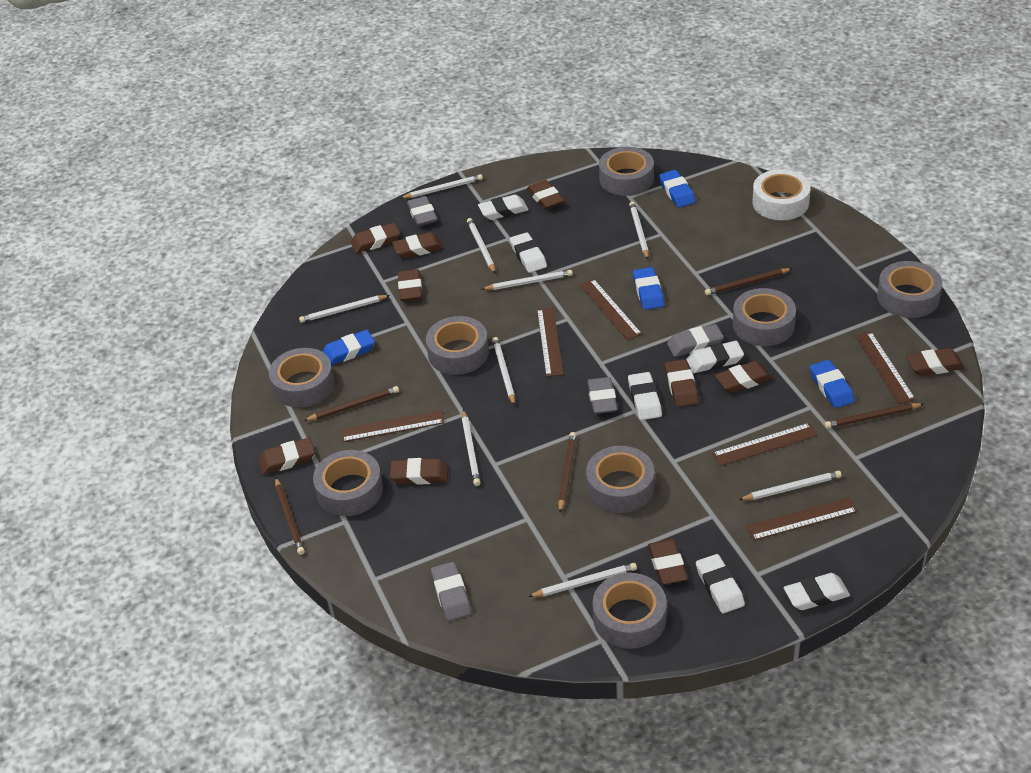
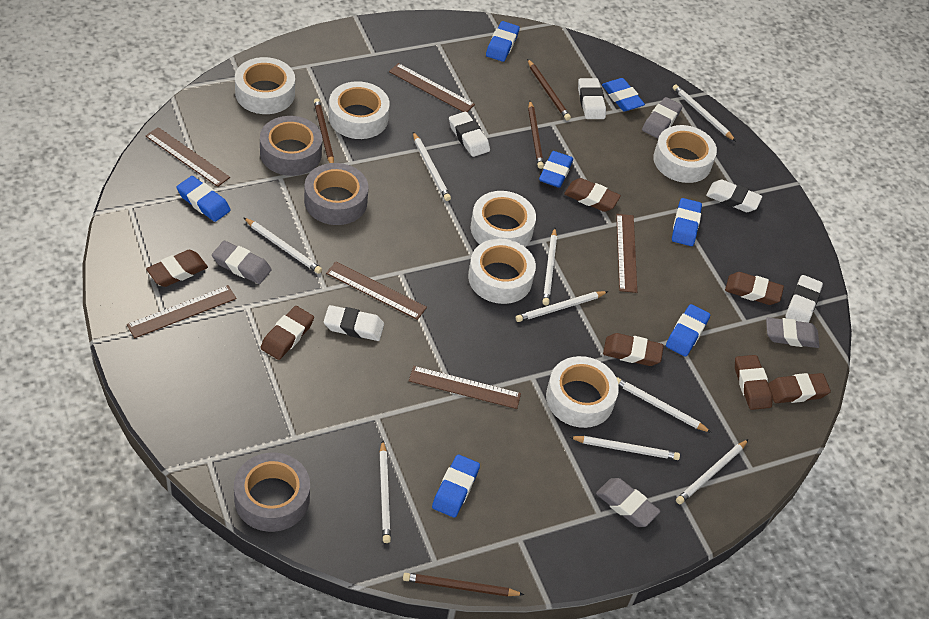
blue eraser: 4 -> 7
brown eraser: 10 -> 7
brown pencil: 5 -> 4
grey tape: 8 -> 3
white eraser: 6 -> 5
white tape: 1 -> 6

